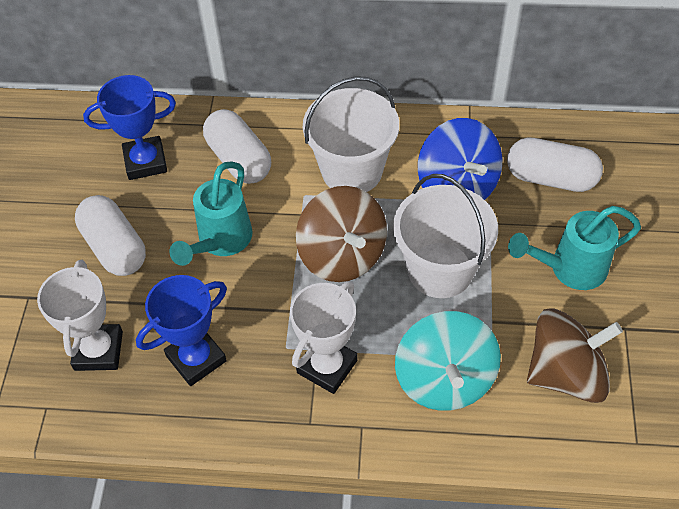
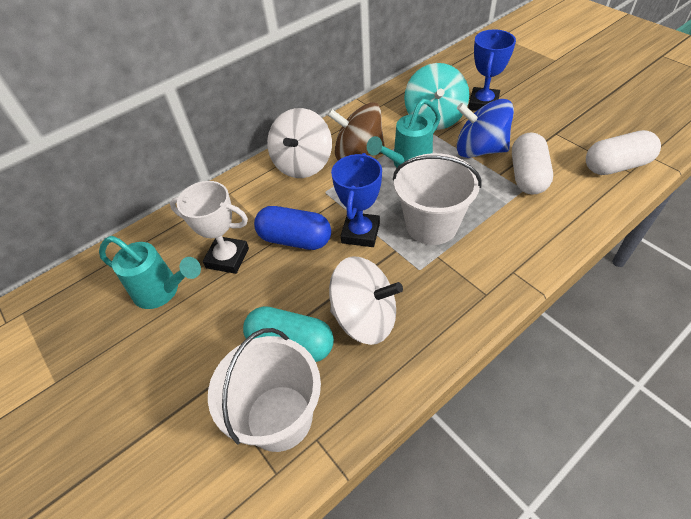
blue capsule: 0 -> 1
brown spinning top: 2 -> 1
turquoise capsule: 0 -> 1
white capsule: 3 -> 2
white spinning top: 0 -> 2
white trophy: 2 -> 1

